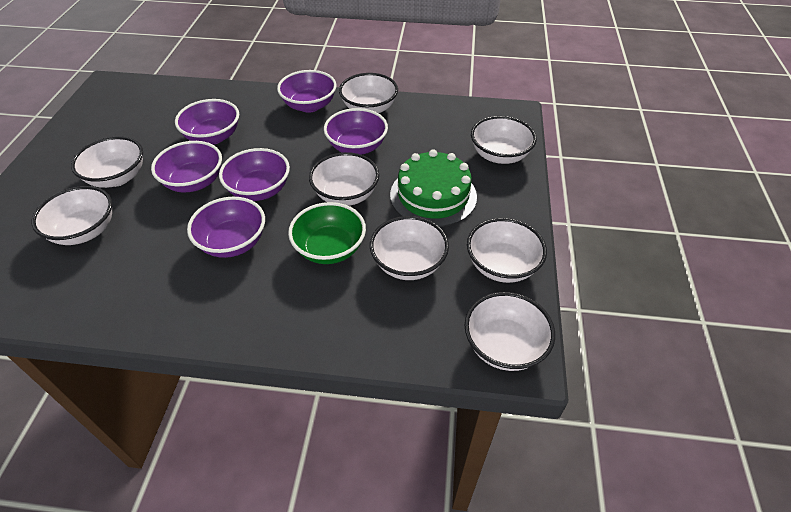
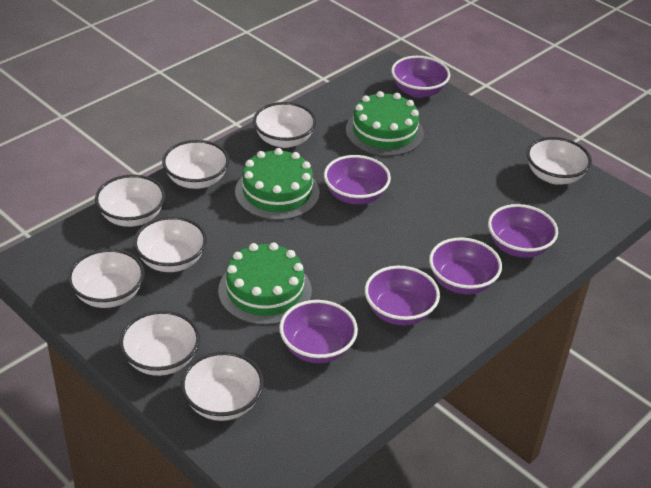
green bowl: 1 -> 0
green cake: 1 -> 3

